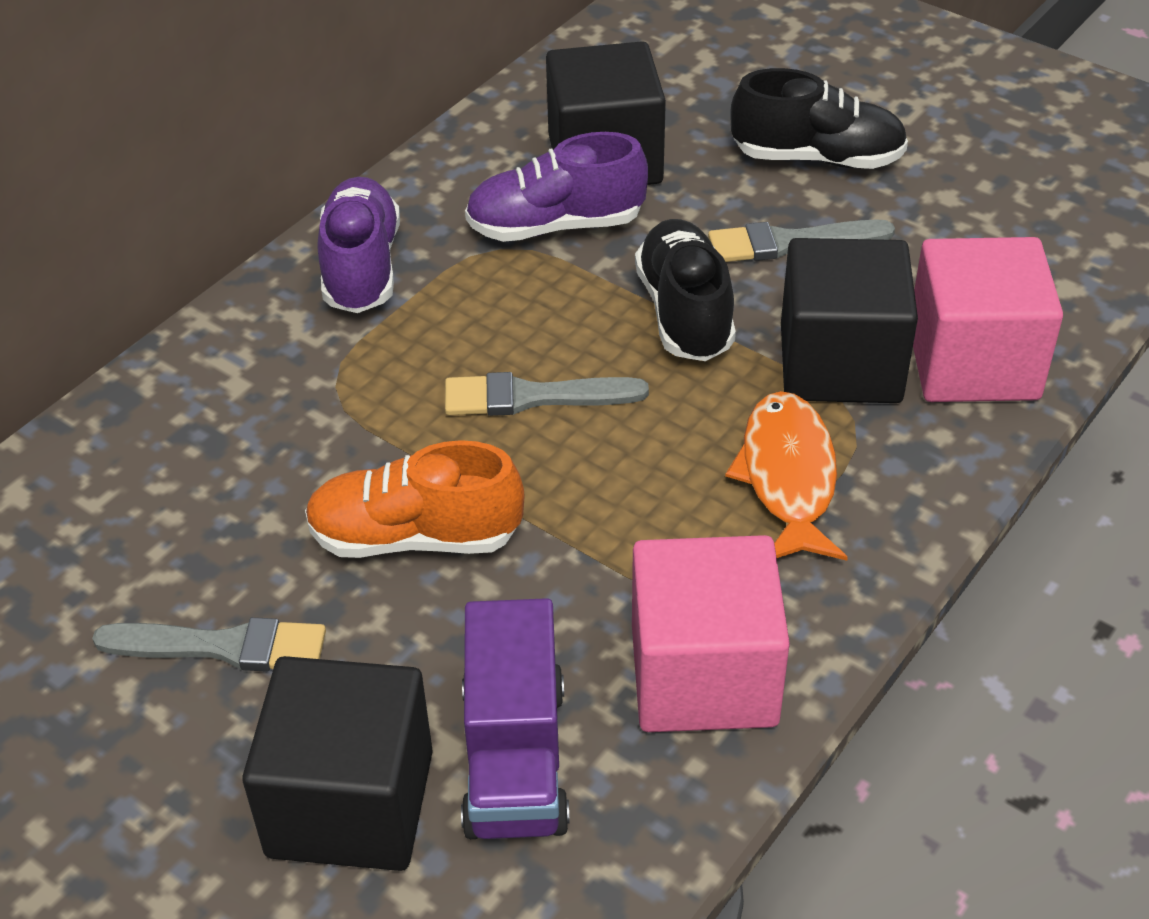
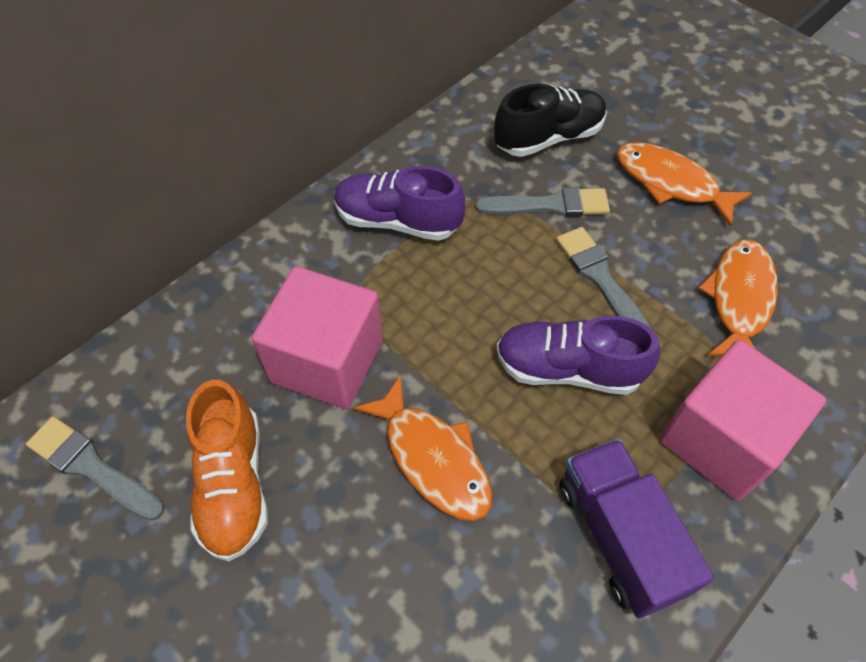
black cube: 3 -> 0
black shoe: 2 -> 1
orange fish: 1 -> 3

